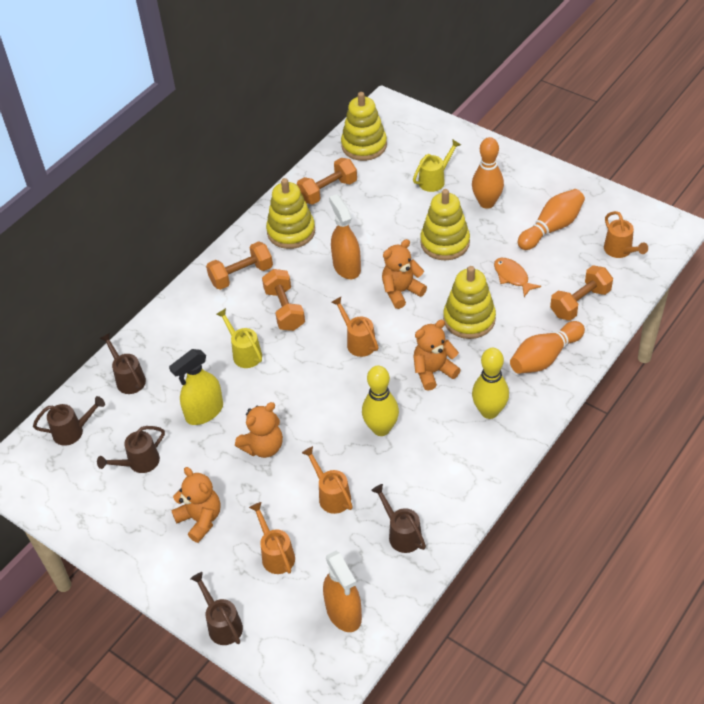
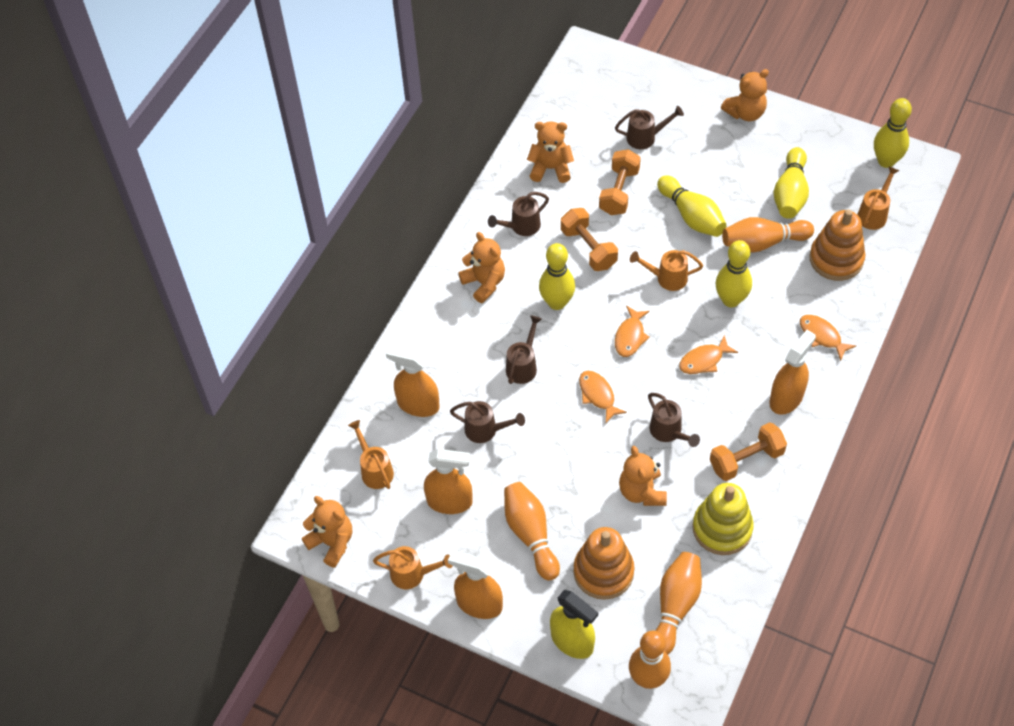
orange bowling pin: 3 -> 4
orange dumbbell: 4 -> 3
orange fish: 1 -> 4
orange spray bottle: 2 -> 4
orange stacking toy: 0 -> 2
orange teddy bear: 4 -> 5
yellow bowling pin: 2 -> 5
yellow stacking toy: 4 -> 1
yellow watering can: 2 -> 0

